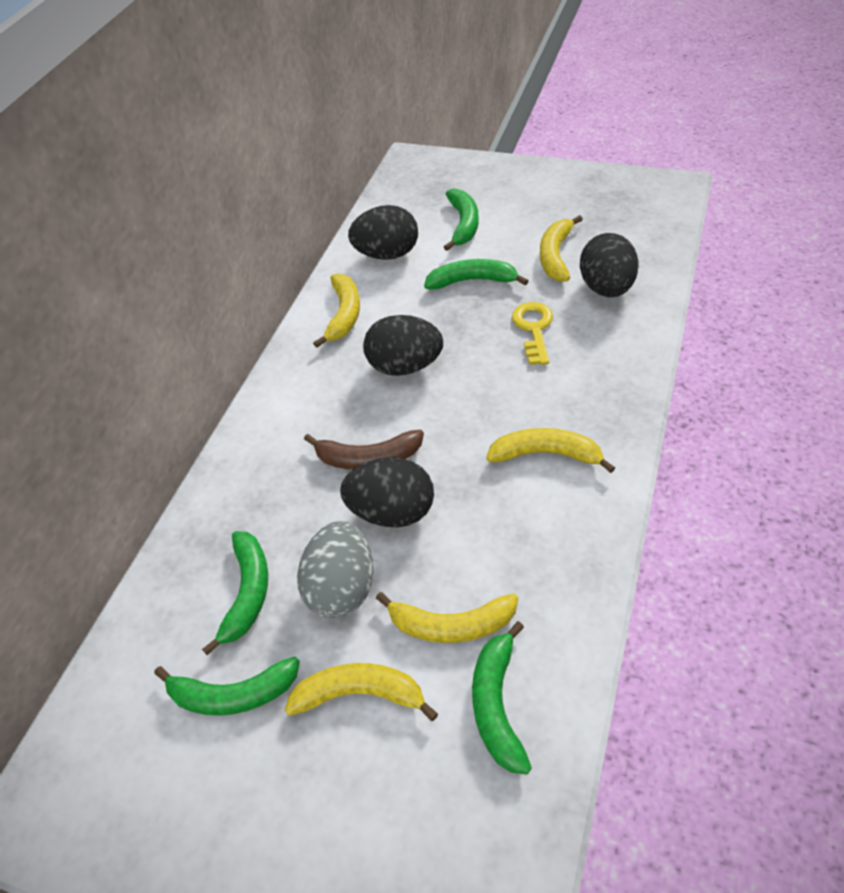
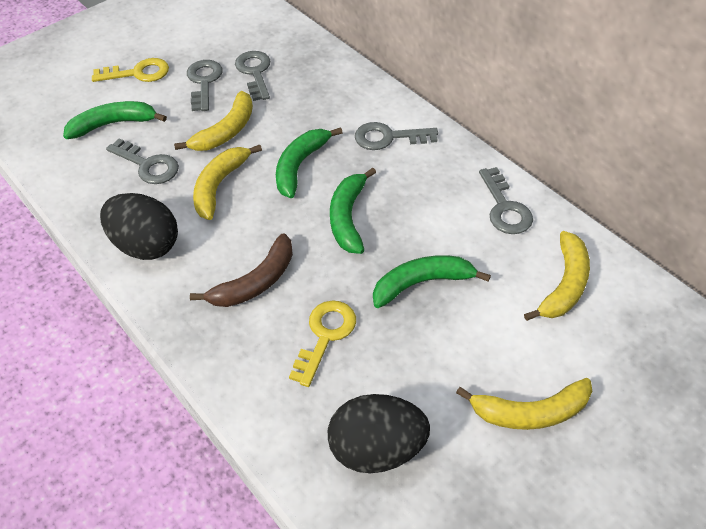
black egg: 4 -> 2
green banana: 5 -> 4
grey egg: 1 -> 0
grey key: 0 -> 5
yellow banana: 5 -> 4
yellow key: 1 -> 2

